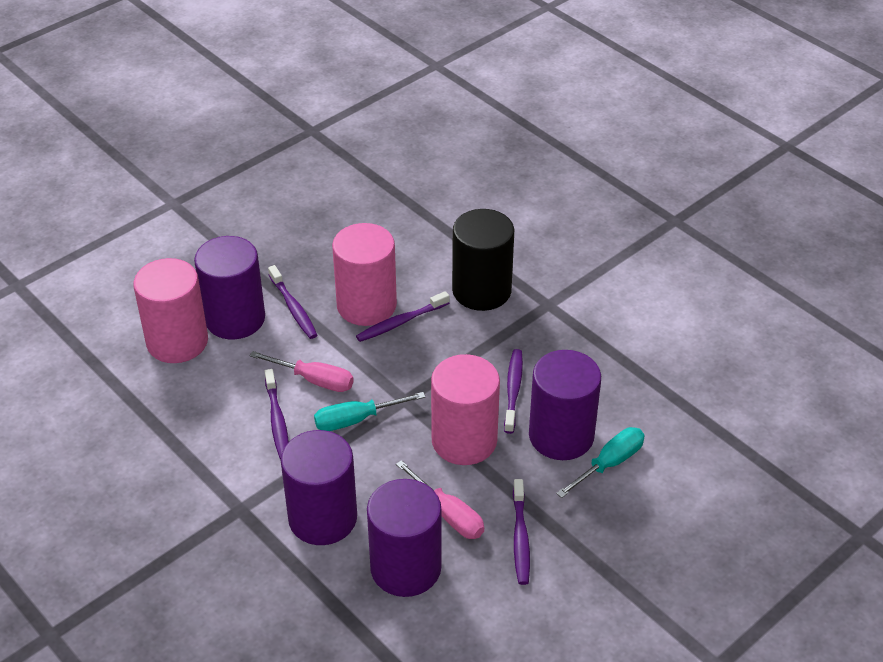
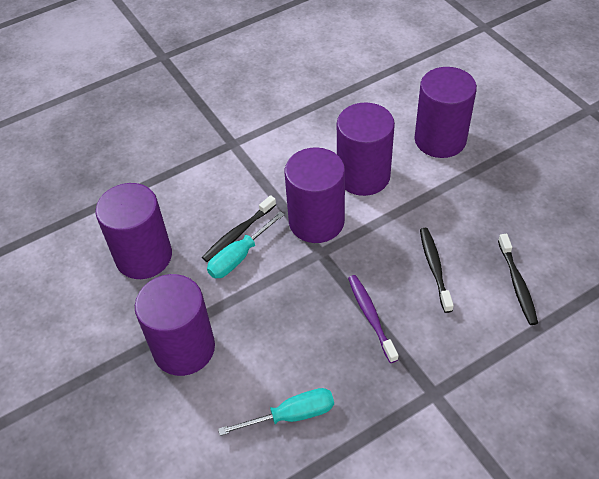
black cylinder: 1 -> 0
black toothbrush: 0 -> 3
pink cylinder: 3 -> 0
pink screwdriver: 2 -> 0
purple cylinder: 4 -> 5
purple toothbrush: 5 -> 1

